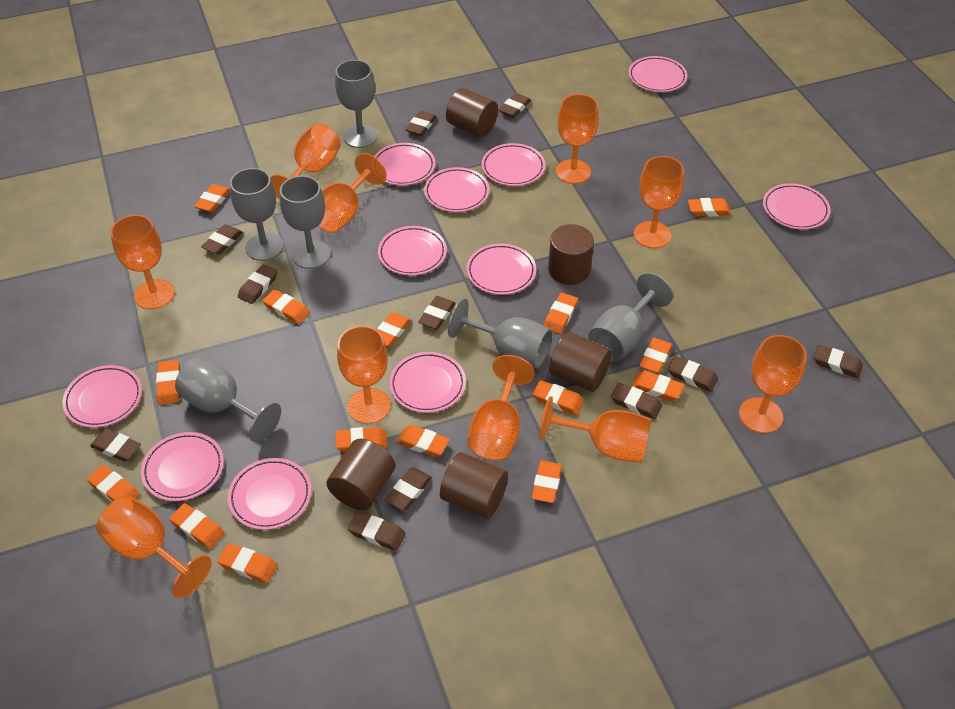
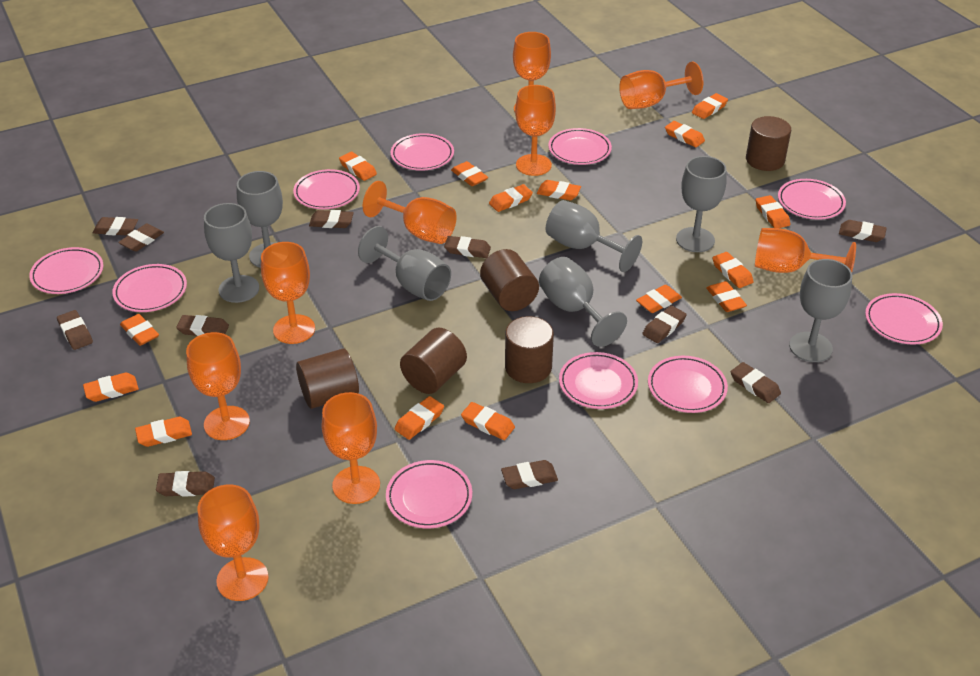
grey goblet: 6 -> 7
orange goblet: 10 -> 9
pink plate: 11 -> 10

